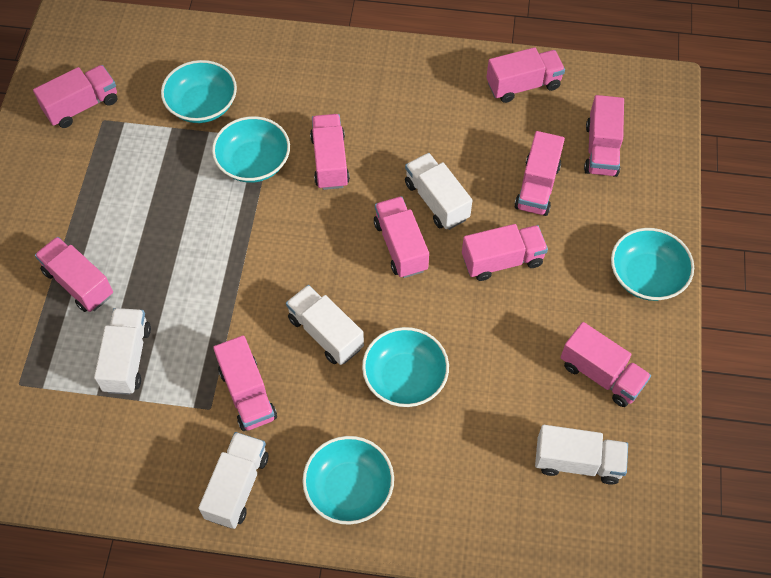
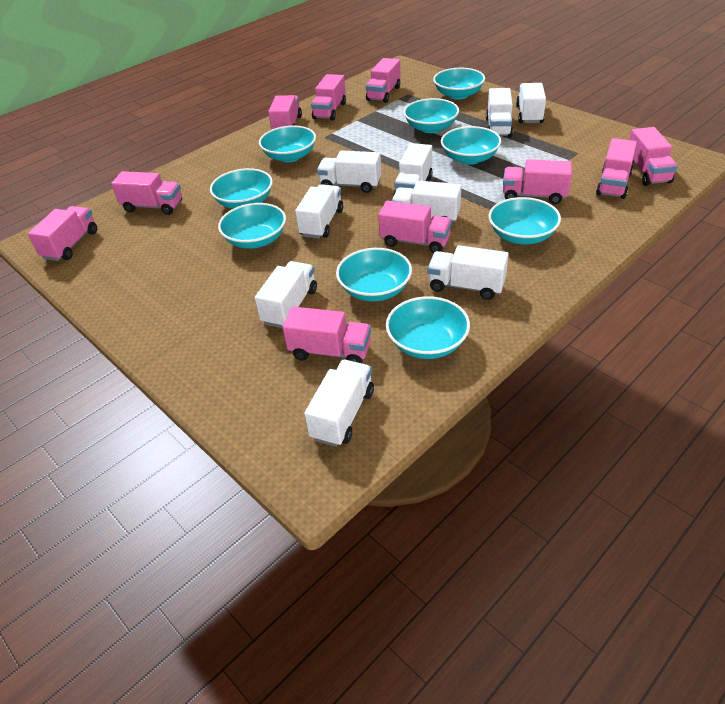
turquoise bowl: 5 -> 9
white truck: 5 -> 9

